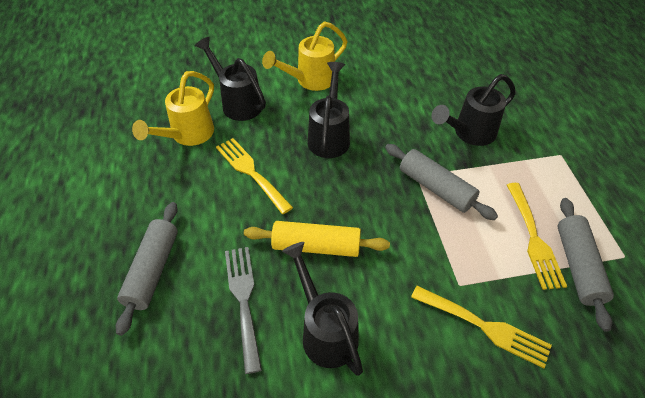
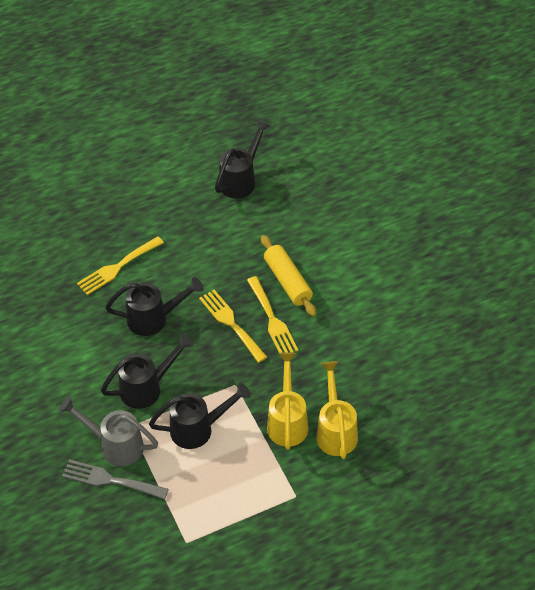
grey rolling pin: 3 -> 0
grey watering can: 0 -> 1

